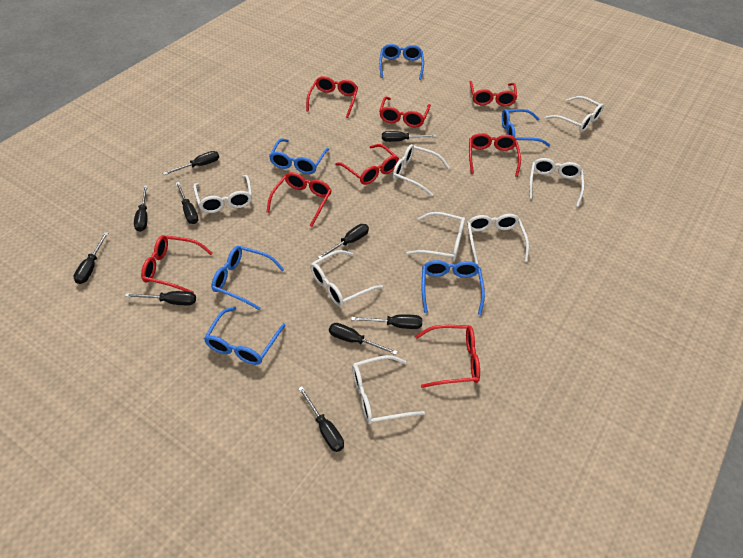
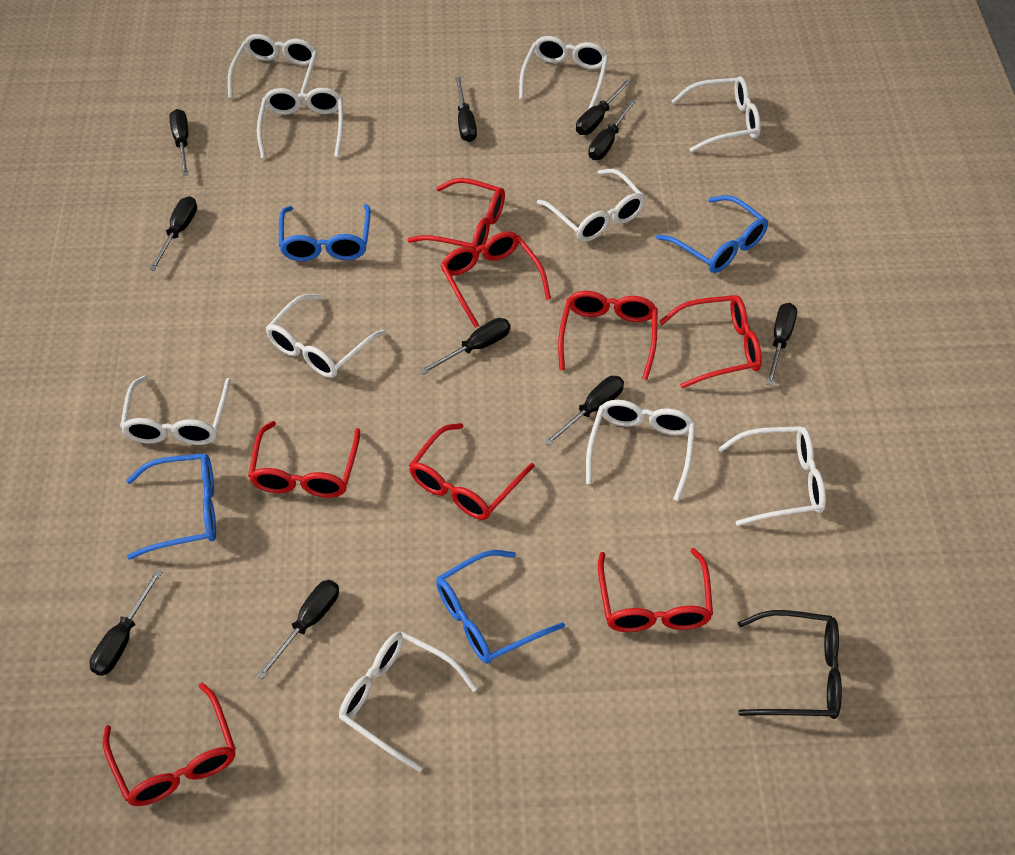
black glasses: 0 -> 1
blue glasses: 6 -> 4
white glasses: 8 -> 10

